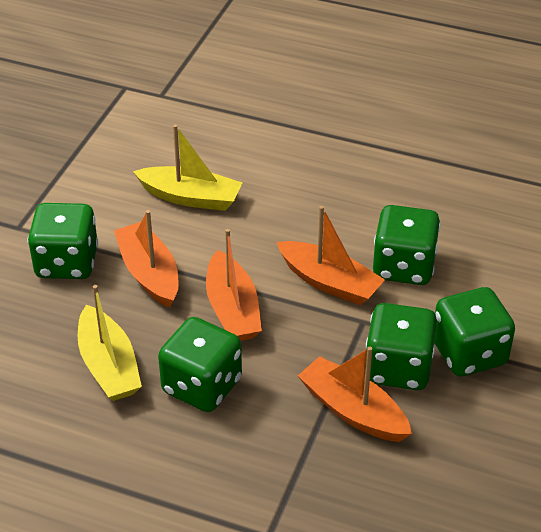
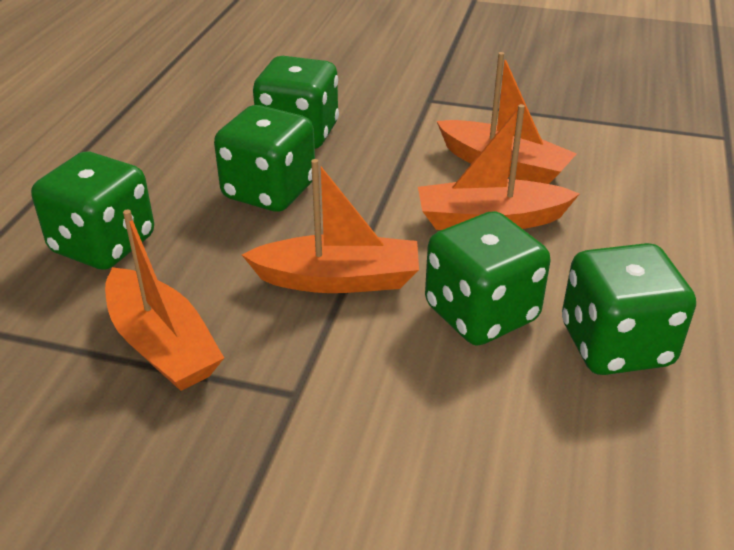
yellow boat: 2 -> 0

